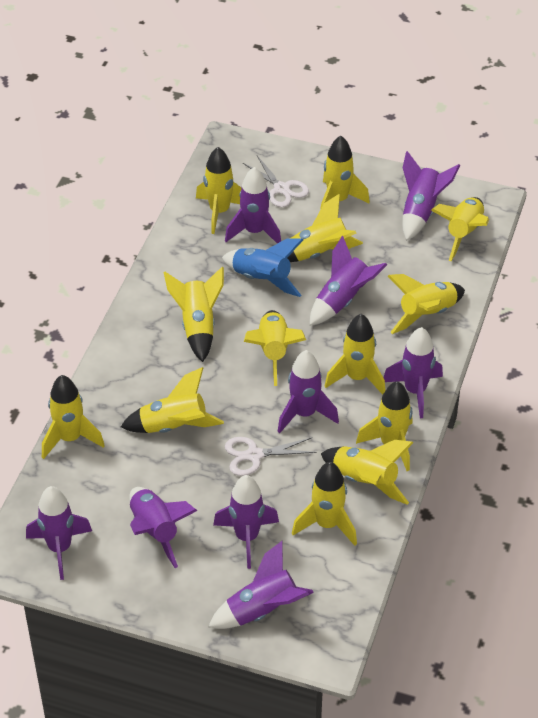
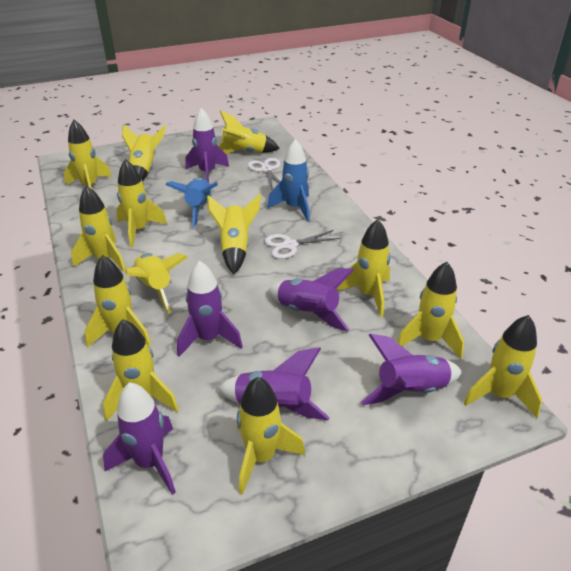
blue rocket: 1 -> 2
purple rocket: 9 -> 6

